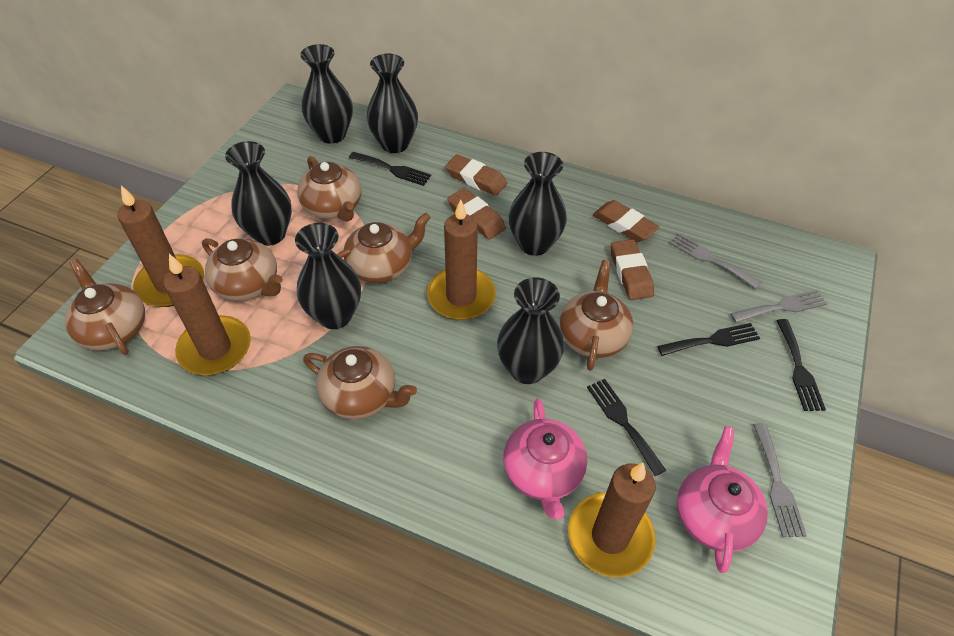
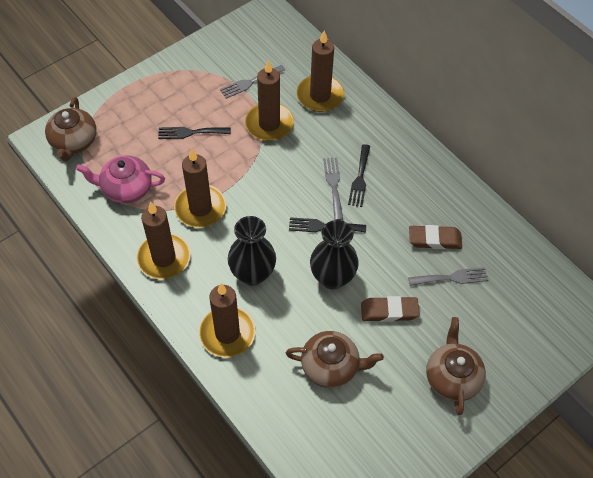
black fork: 4 -> 3
black vase: 6 -> 2
brown candle: 4 -> 5
brown eraser: 4 -> 2
brown teapot: 6 -> 3
pink teapot: 2 -> 1

